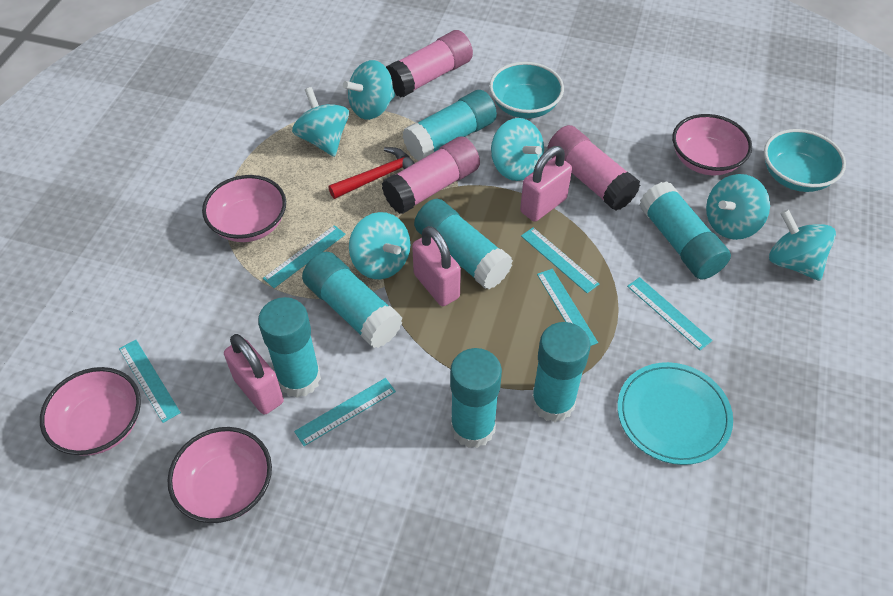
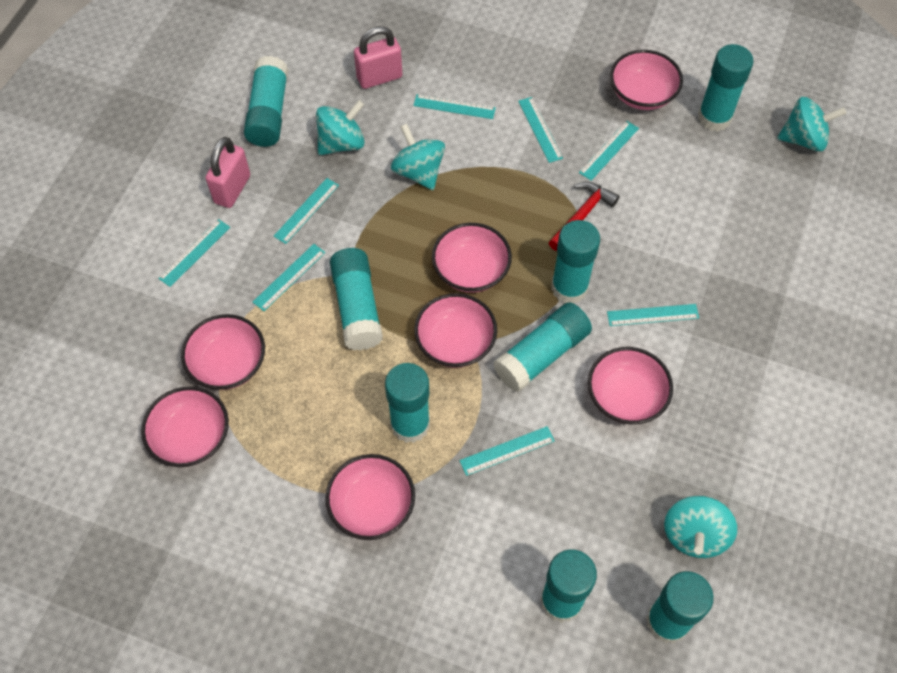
pink bowl: 4 -> 7
pink glue stick: 3 -> 0
pink padlock: 3 -> 2
turquoise bowl: 2 -> 0
turquoise glue stick: 7 -> 8
turquoise plate: 1 -> 0
turquoise ruler: 6 -> 8
turquoise spinning top: 6 -> 4

